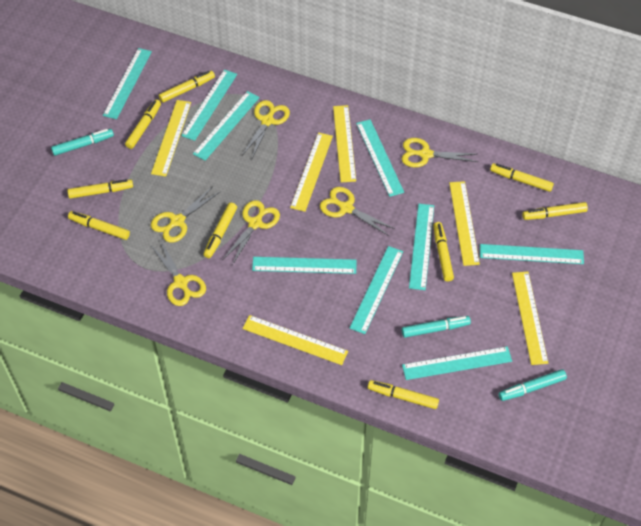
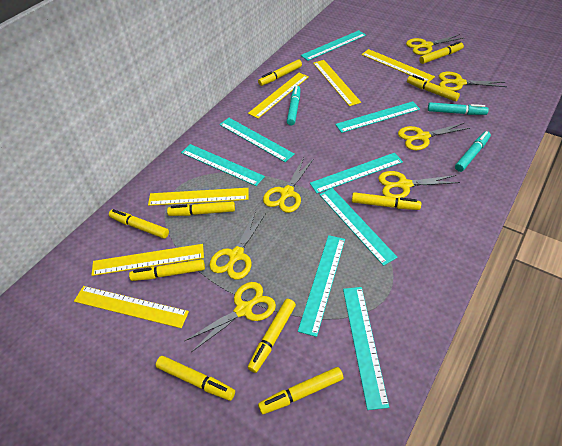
turquoise ruler: 9 -> 8
yellow marker: 9 -> 10
yellow scissors: 6 -> 7

